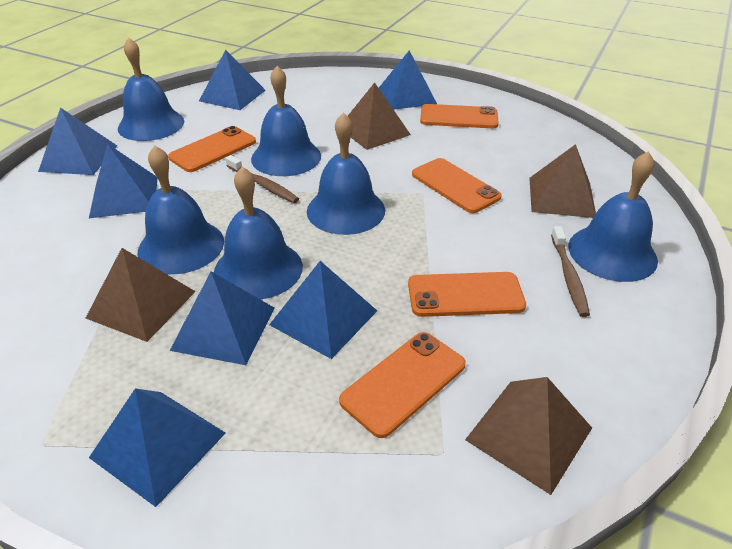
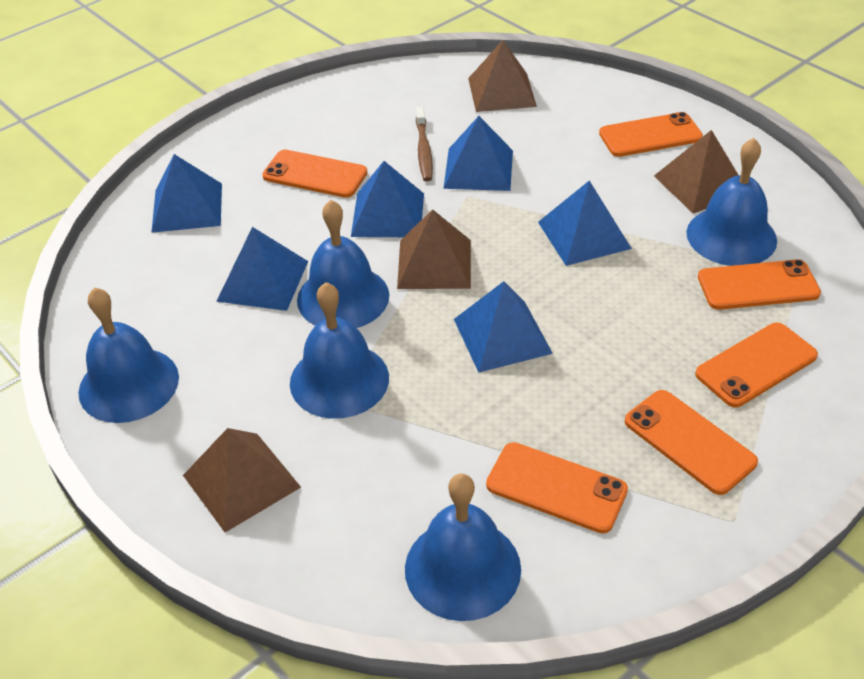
blue bell: 6 -> 5
blue pyramid: 7 -> 6
brown toothbrush: 2 -> 1
orange phone: 5 -> 6

